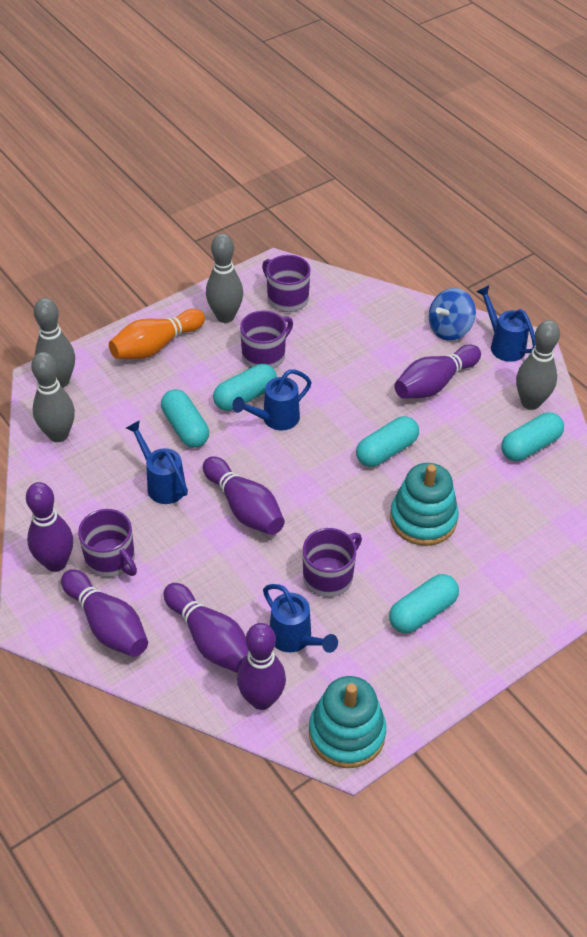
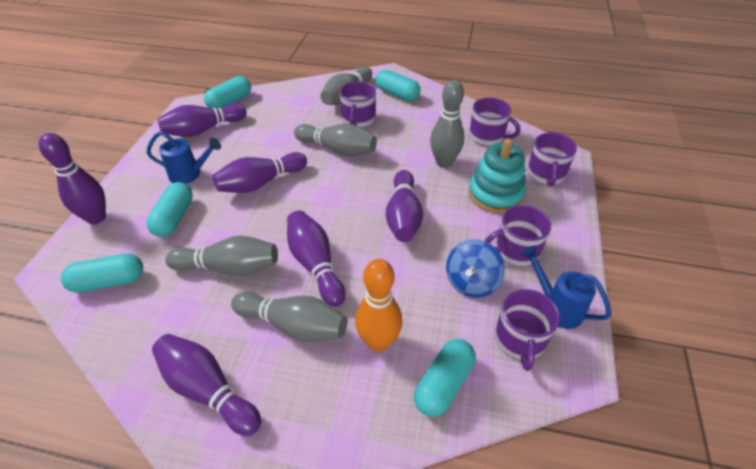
blue watering can: 4 -> 2
grey bowling pin: 4 -> 5
purple mug: 4 -> 5
turquoise stacking toy: 2 -> 1

